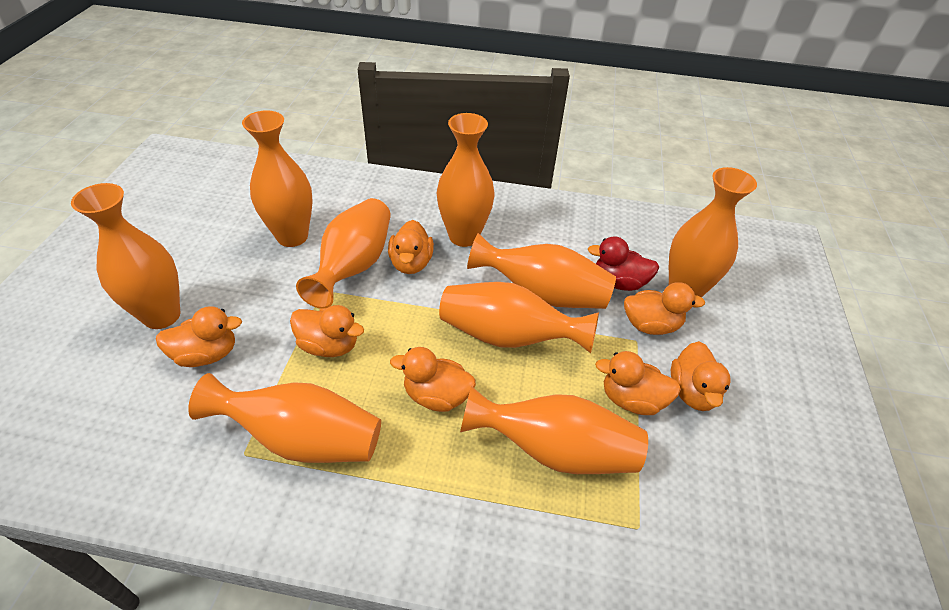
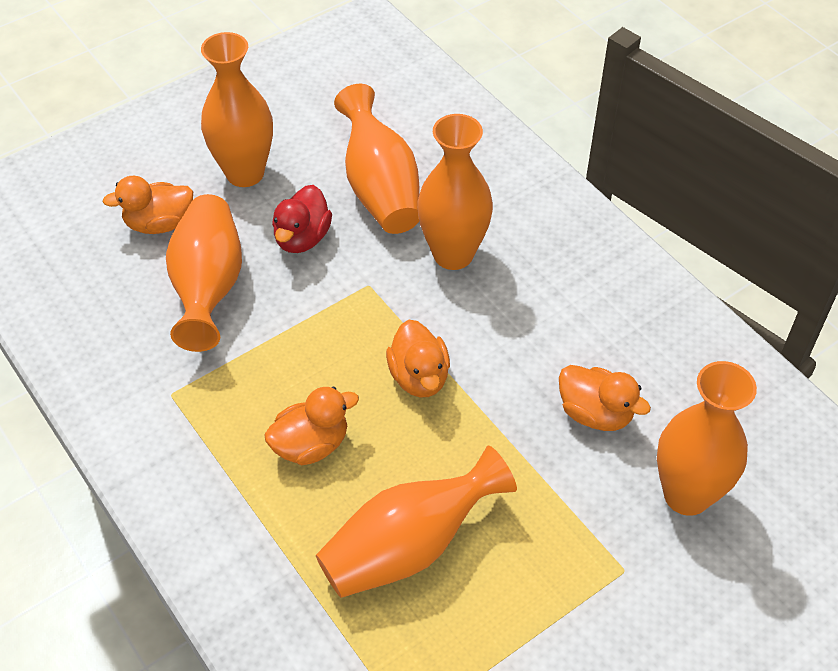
orange duck: 7 -> 4
orange vase: 9 -> 6

